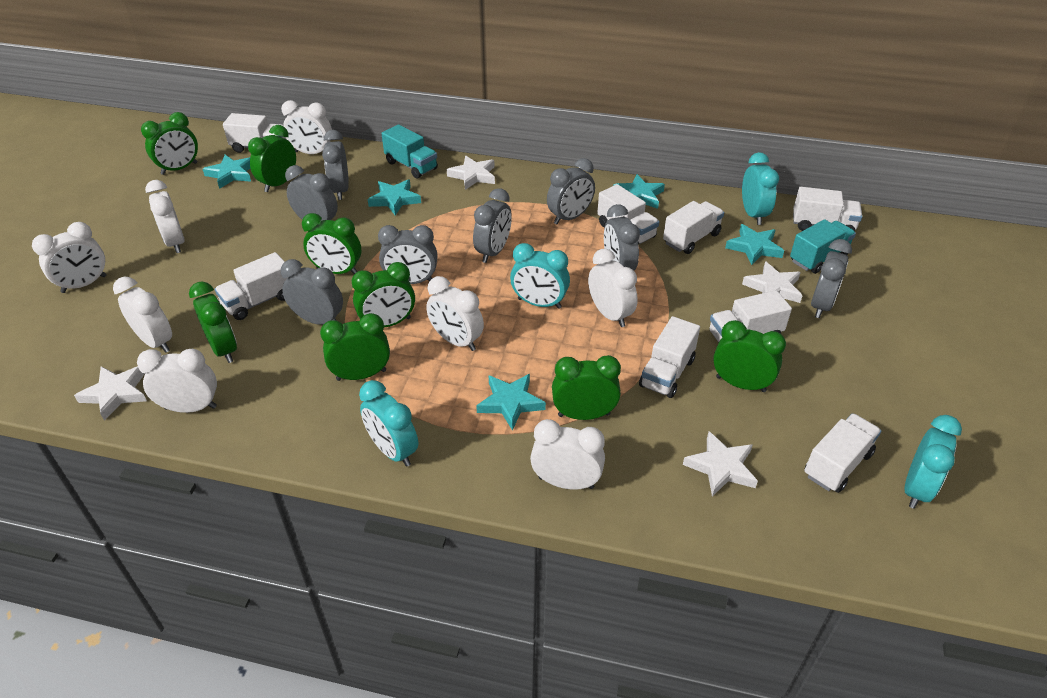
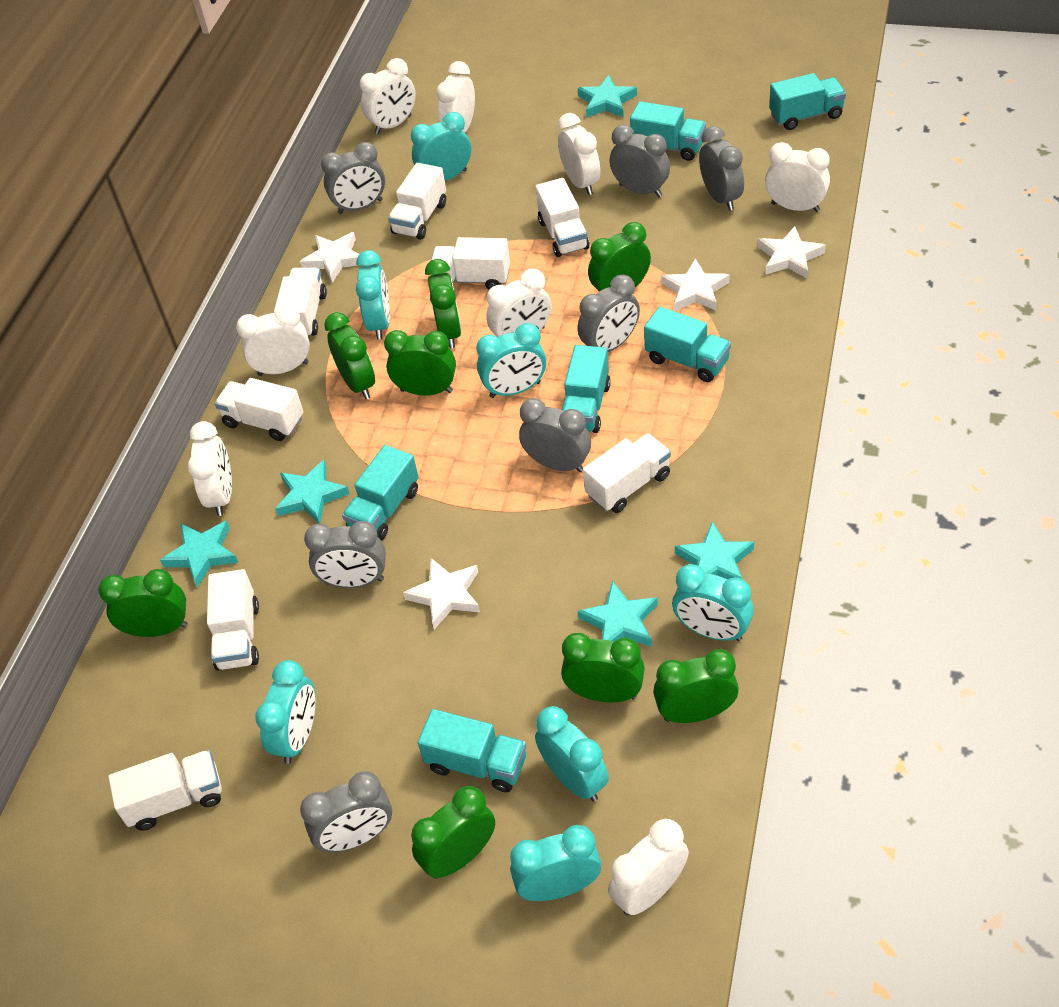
grey clock: 8 -> 7
turquoise clock: 4 -> 7
turquoise truck: 2 -> 6

